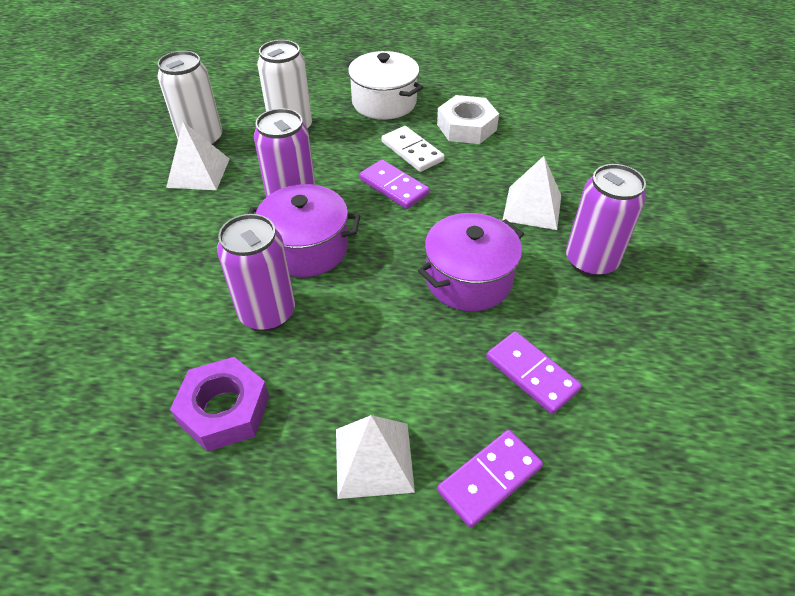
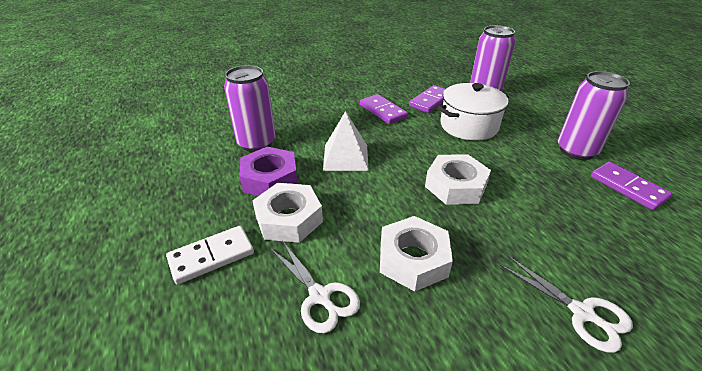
purple pot: 2 -> 0
white can: 2 -> 0
white nut: 1 -> 3
white pyramid: 3 -> 1
white scissors: 0 -> 2

